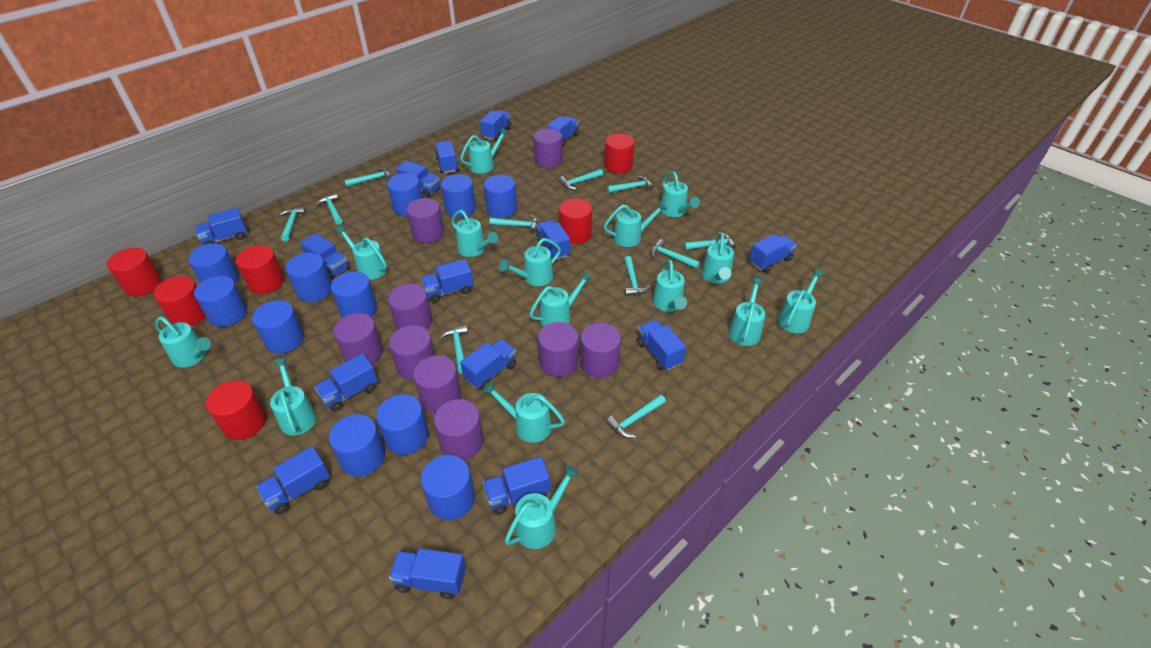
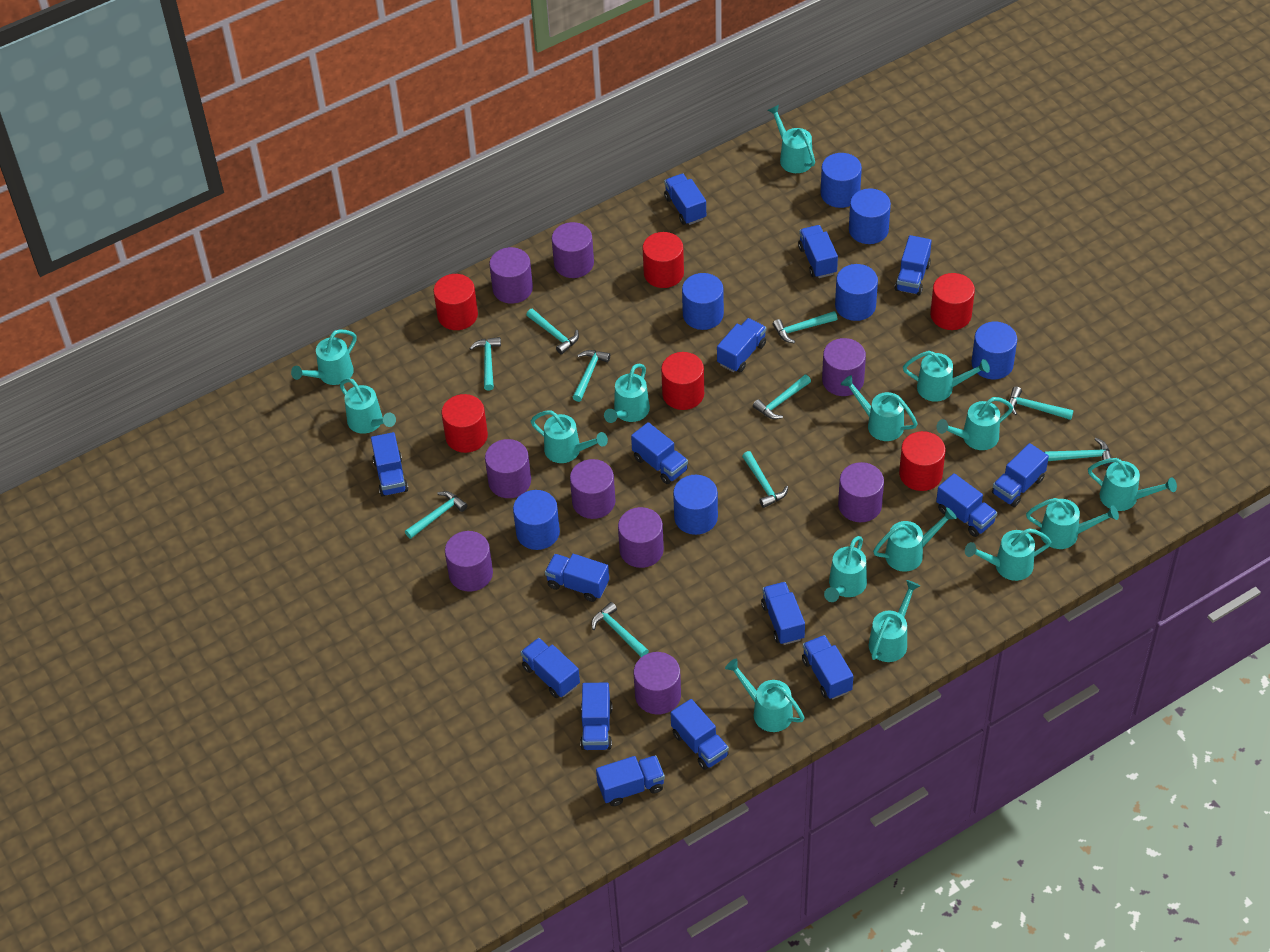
blue cylinder: 11 -> 7
turquoise hammer: 11 -> 10

